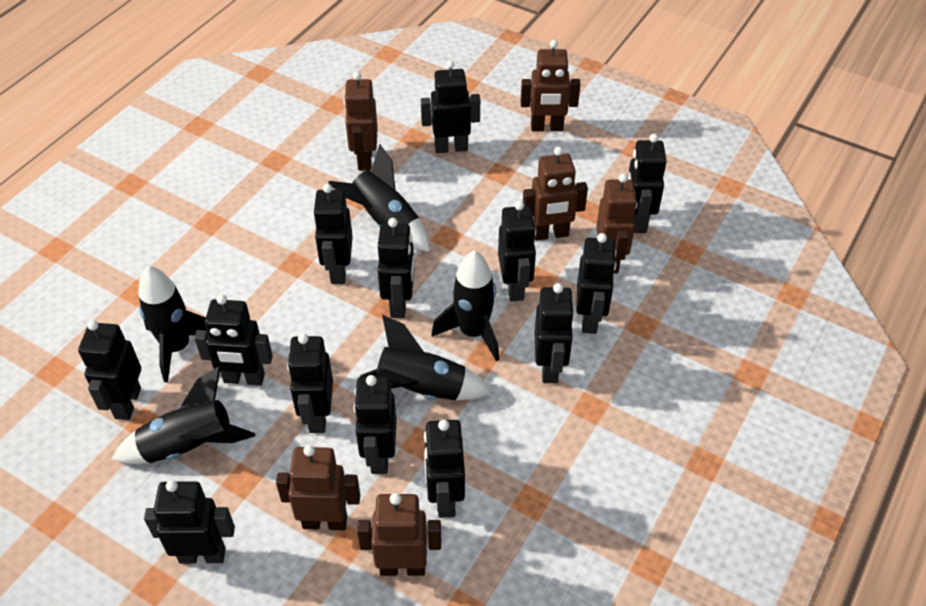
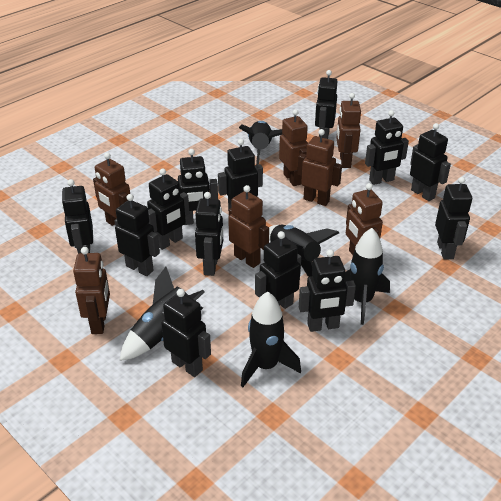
brown robot: 6 -> 7

